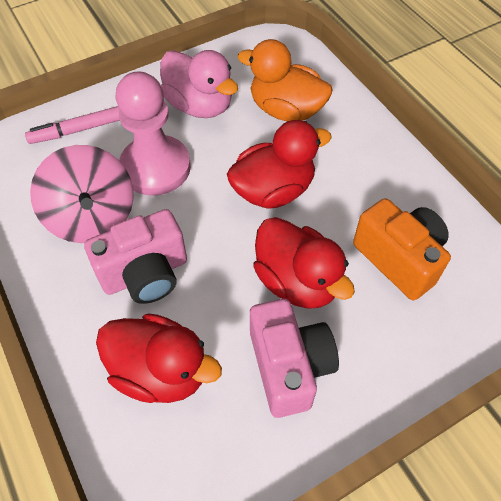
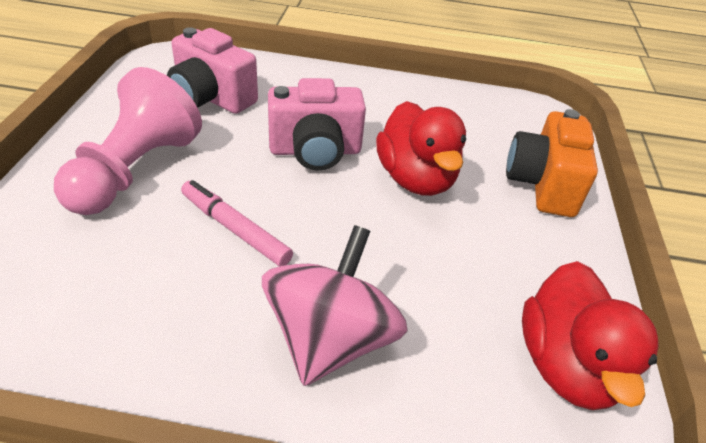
orange duck: 1 -> 0
pink duck: 1 -> 0
red duck: 3 -> 2

